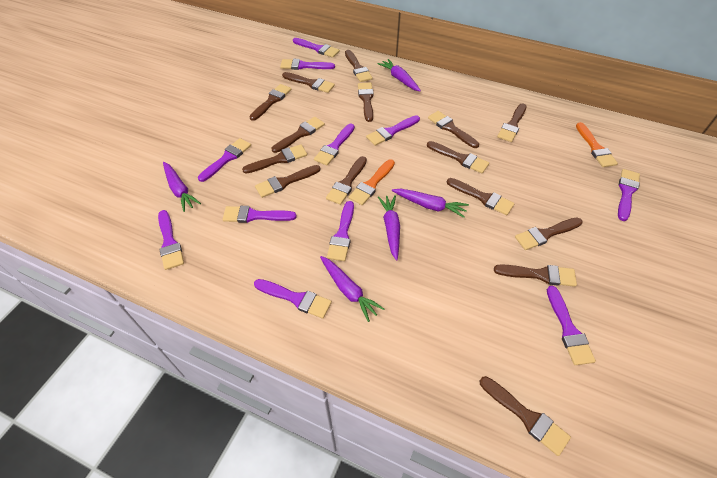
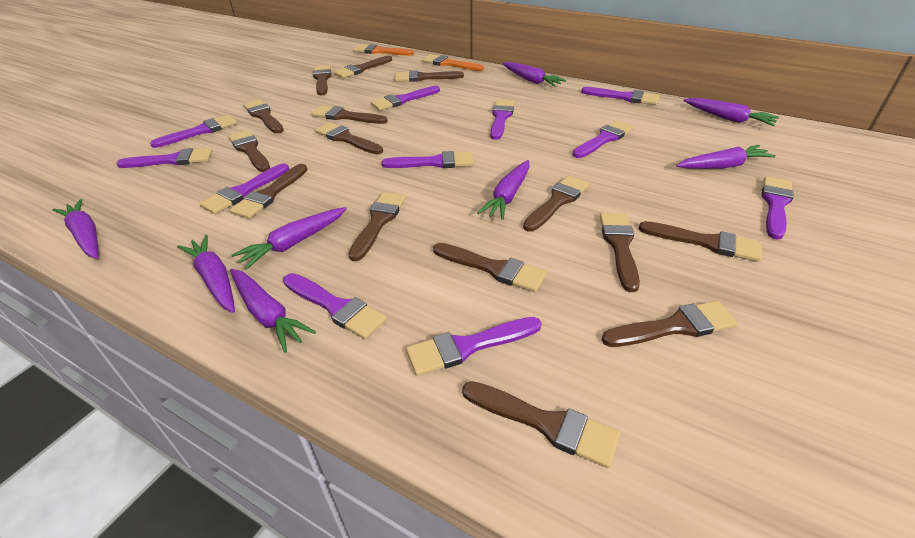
purple carrot: 5 -> 8

